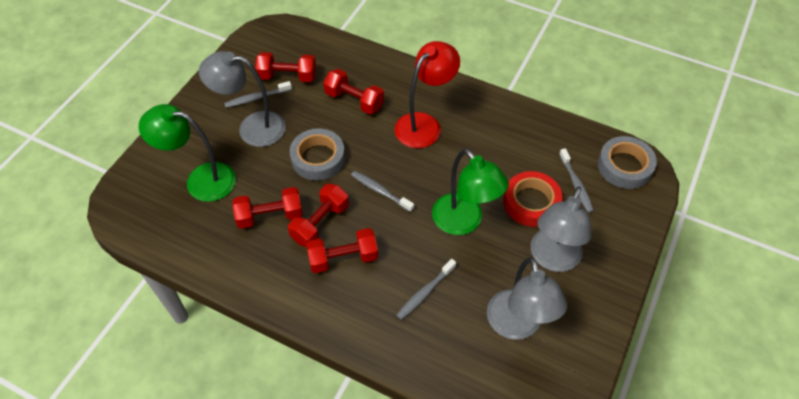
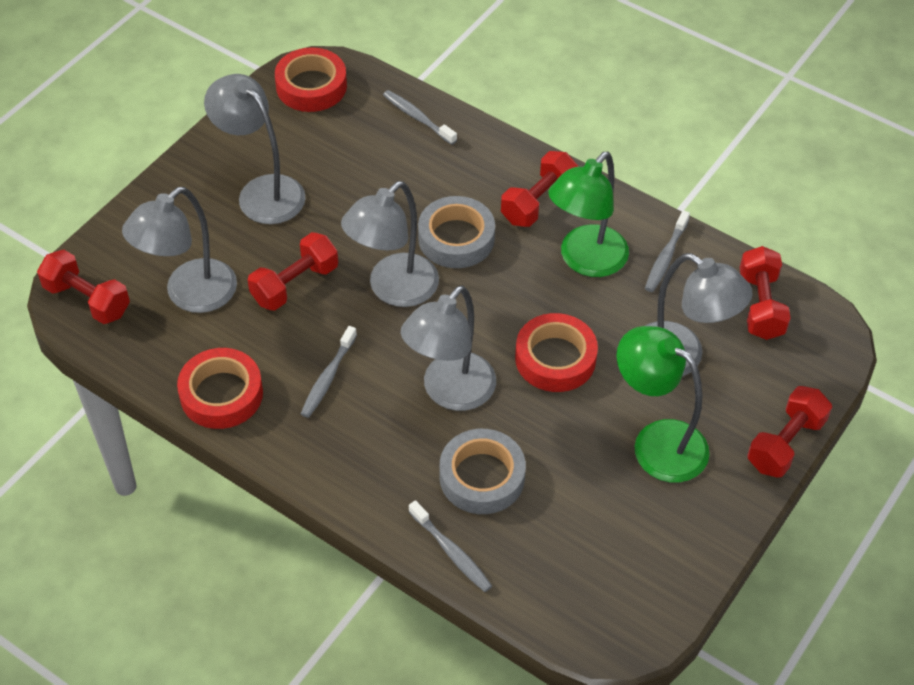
grey lamp: 3 -> 5
red lamp: 1 -> 0
red tape: 1 -> 3

